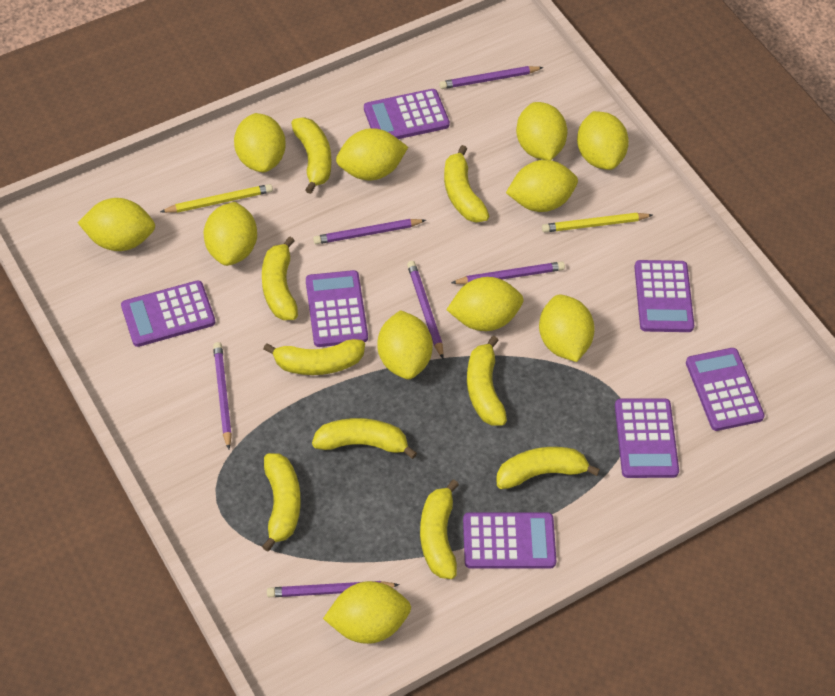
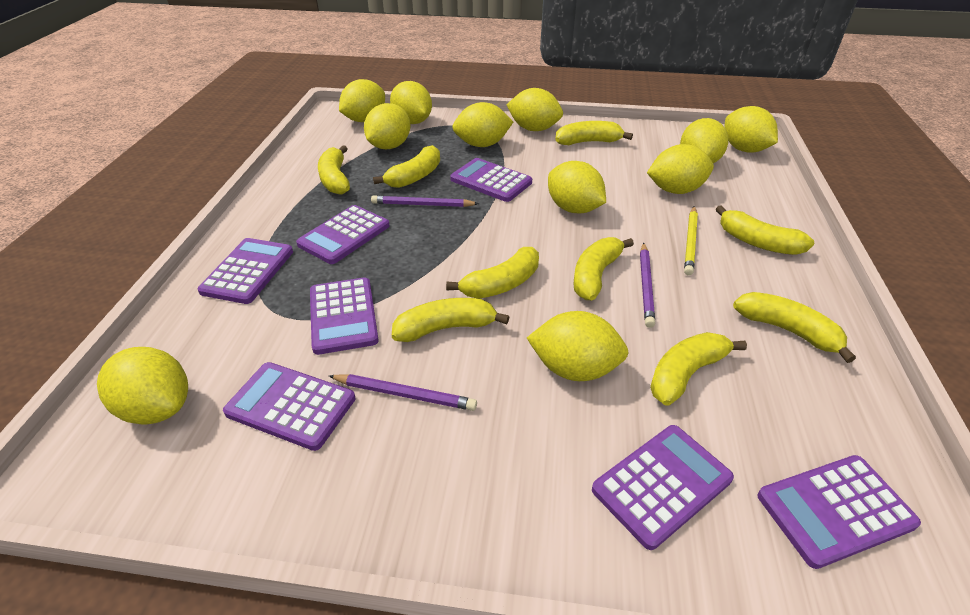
purple pencil: 6 -> 3
yellow pencil: 2 -> 1

